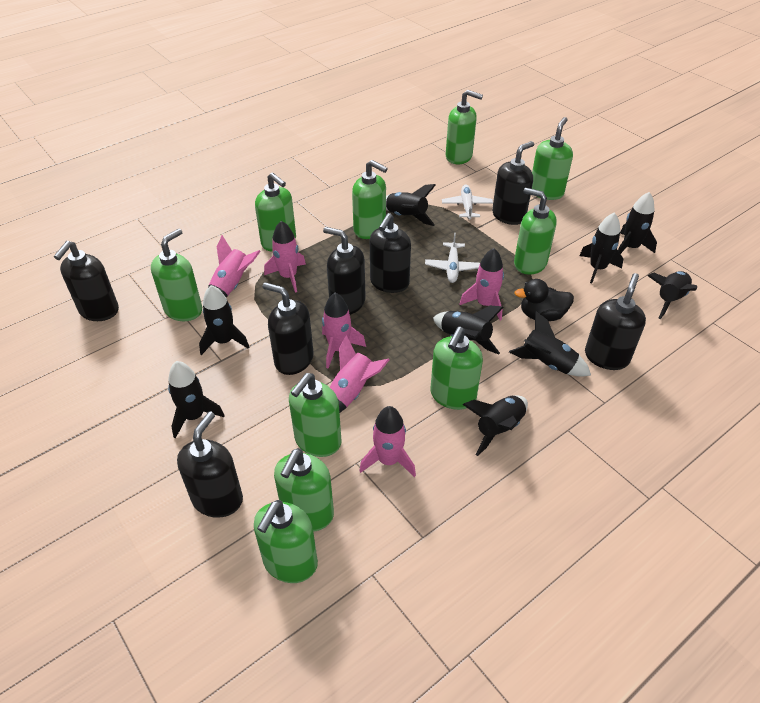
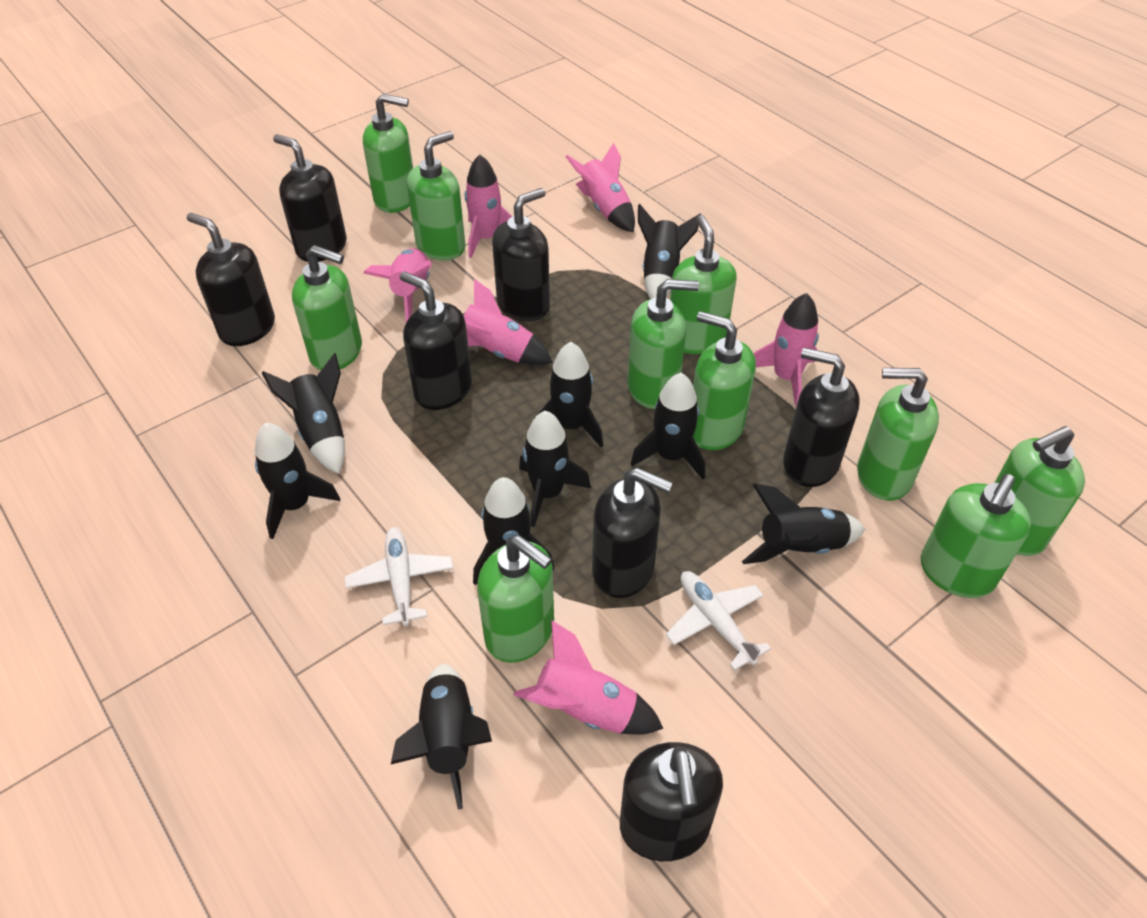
black duck: 1 -> 0

